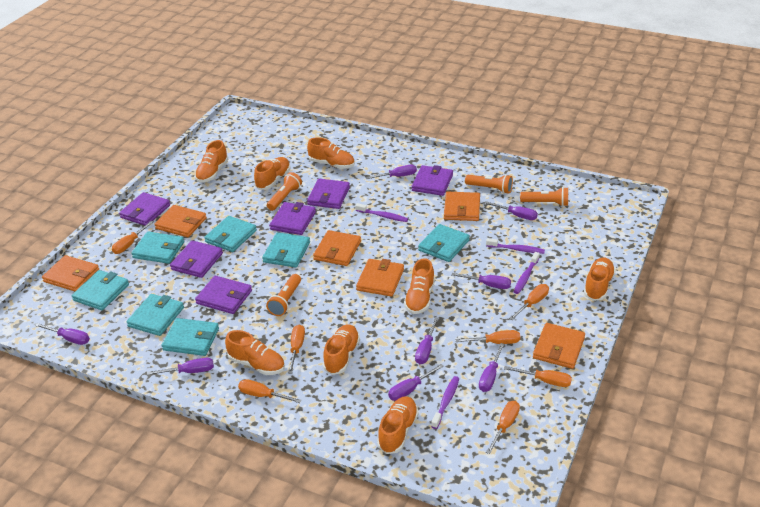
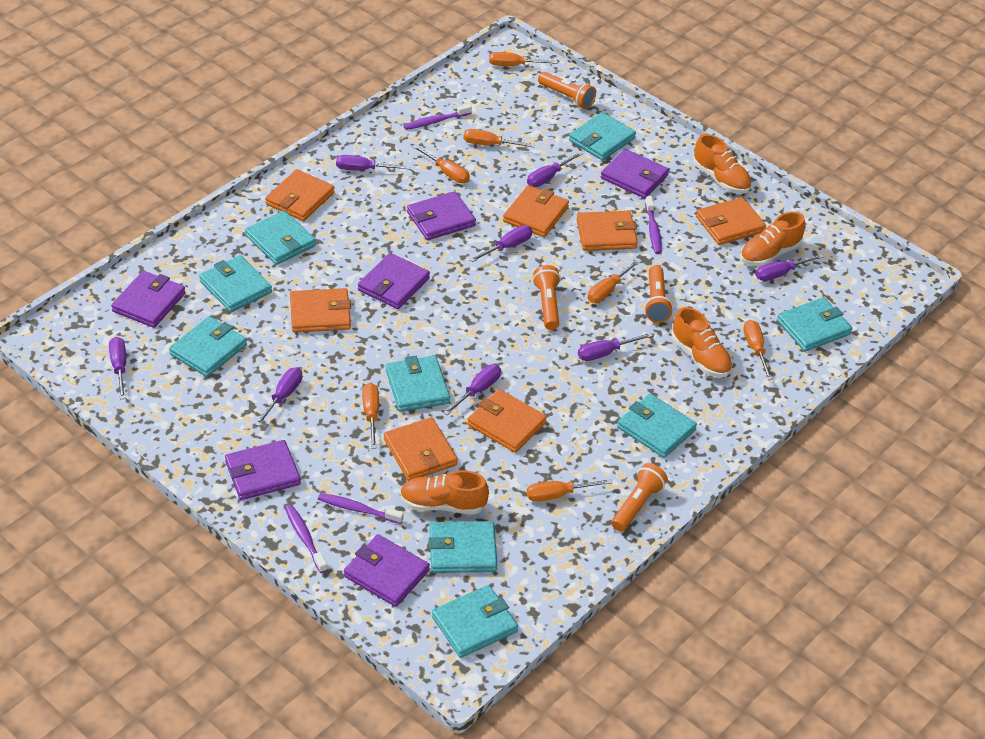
orange shoe: 8 -> 4
orange wallet: 6 -> 7
turquoise wallet: 7 -> 9

